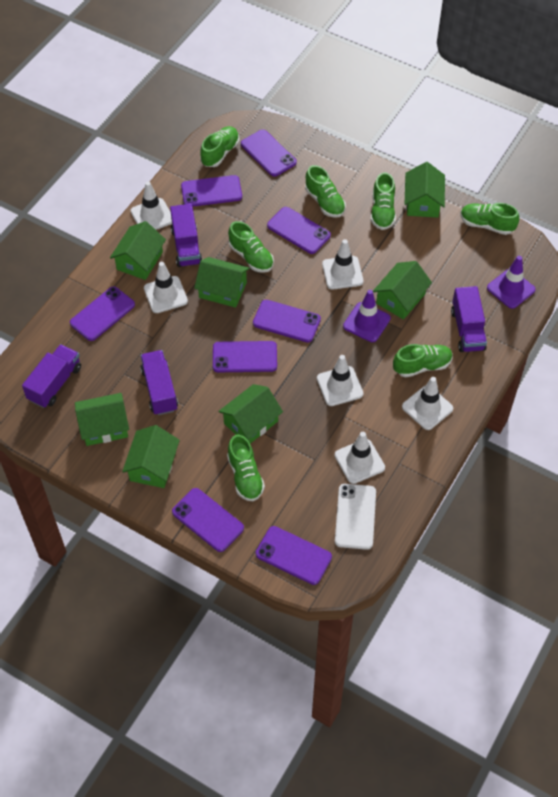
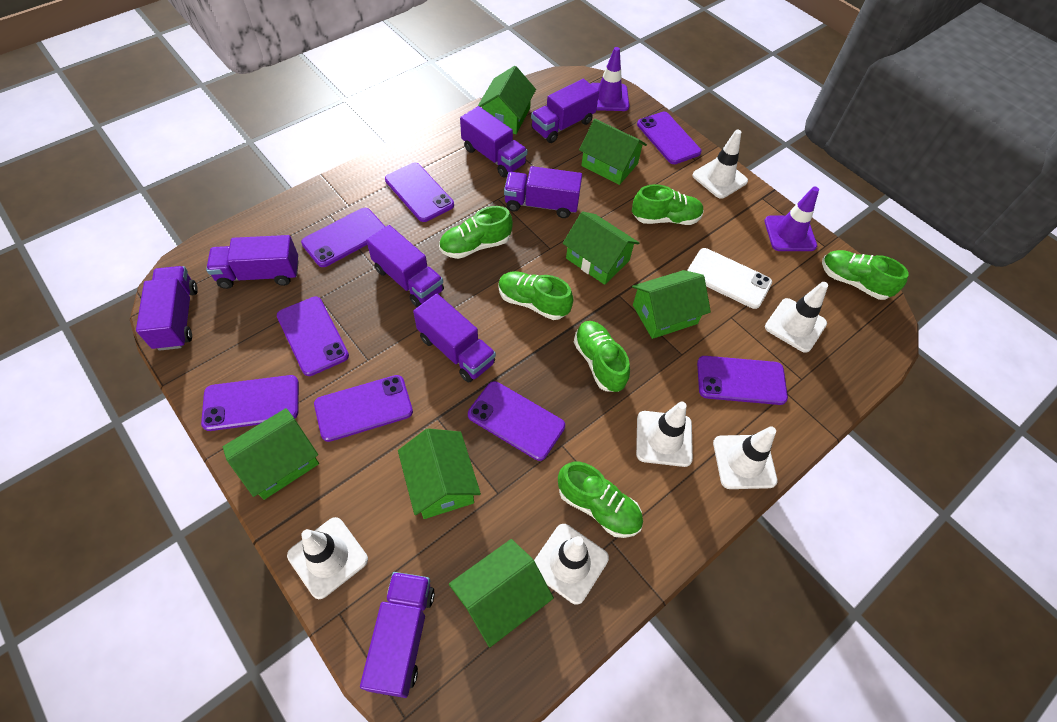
green shoe: 7 -> 6
purple truck: 4 -> 8

